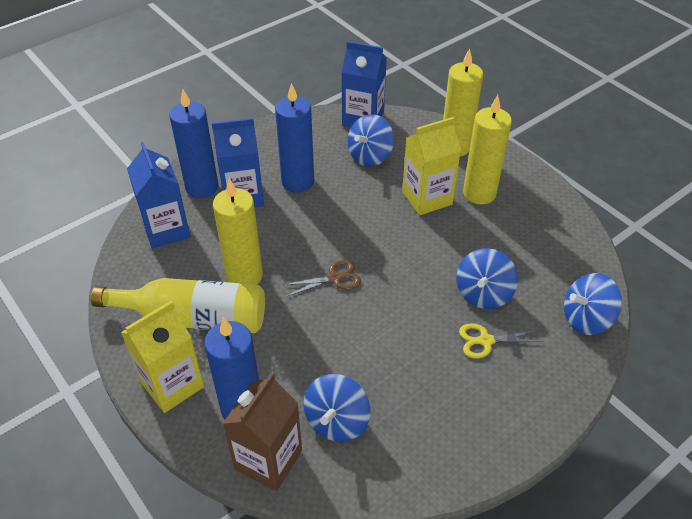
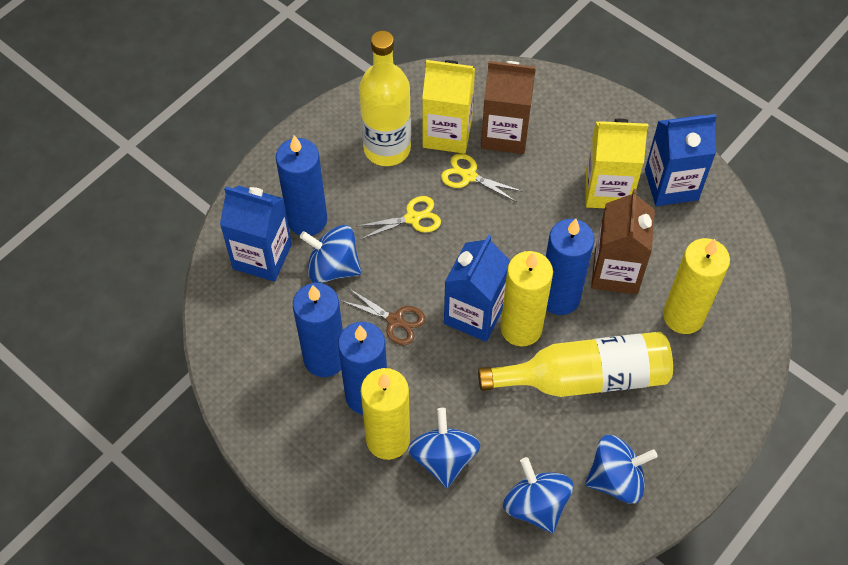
blue candle: 3 -> 4
brown carton: 1 -> 2
yellow bottle: 1 -> 2
yellow scissors: 1 -> 2

